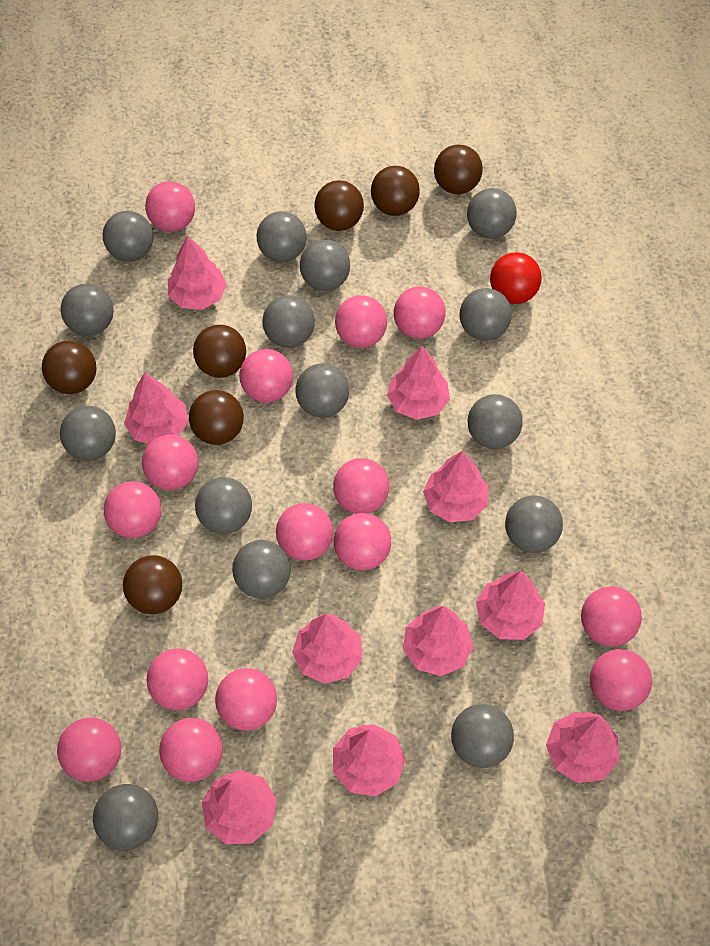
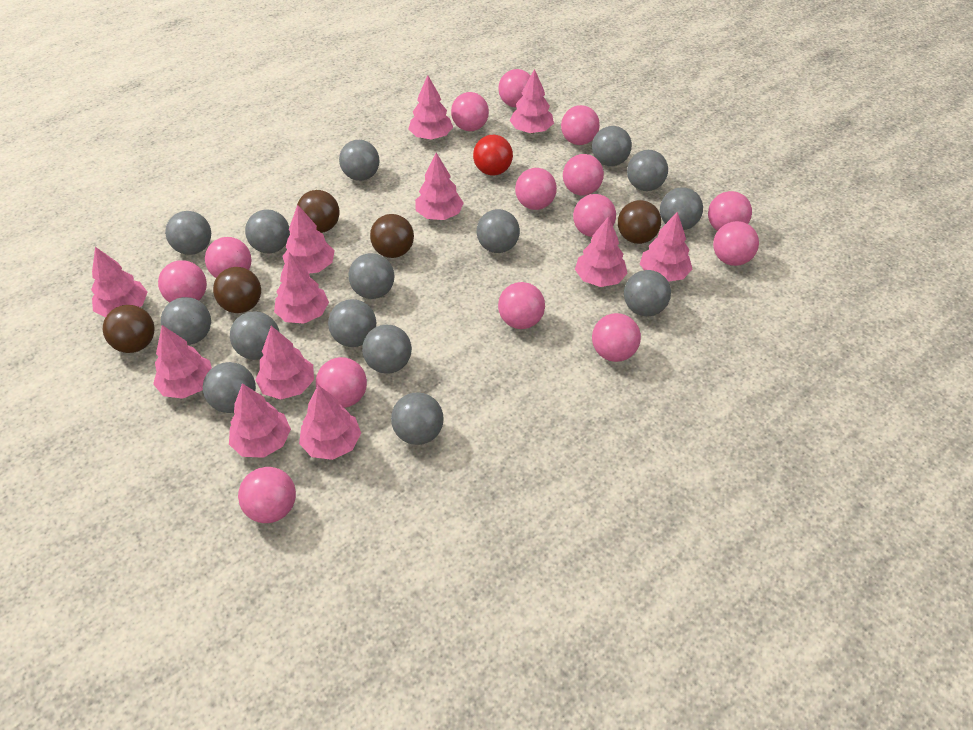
brown ball: 7 -> 5
pink ball: 15 -> 14
pink tree: 10 -> 12

